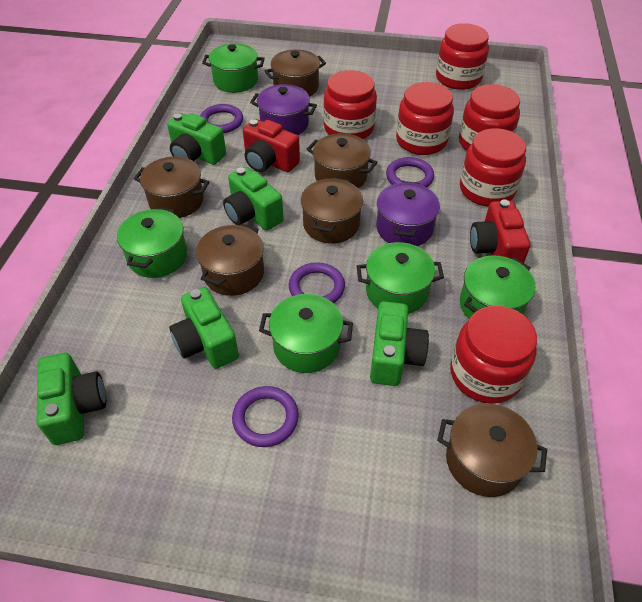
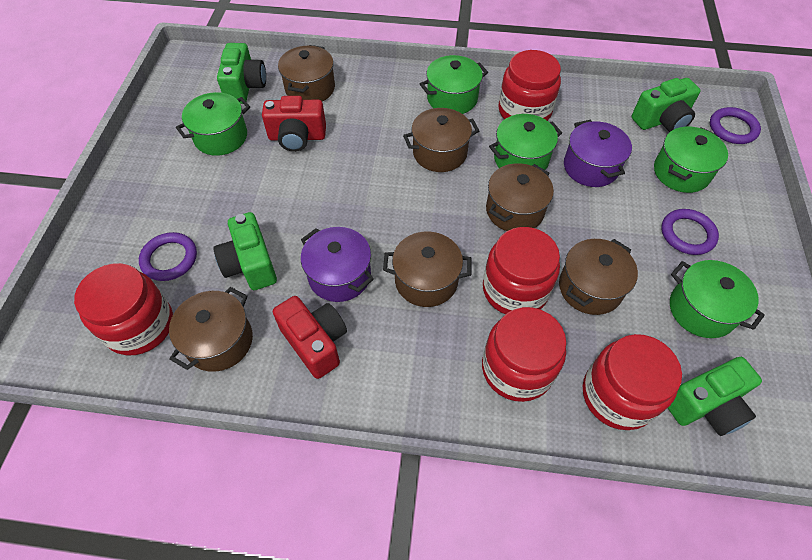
green camera: 5 -> 4
purple ring: 4 -> 3
red jar: 6 -> 5

